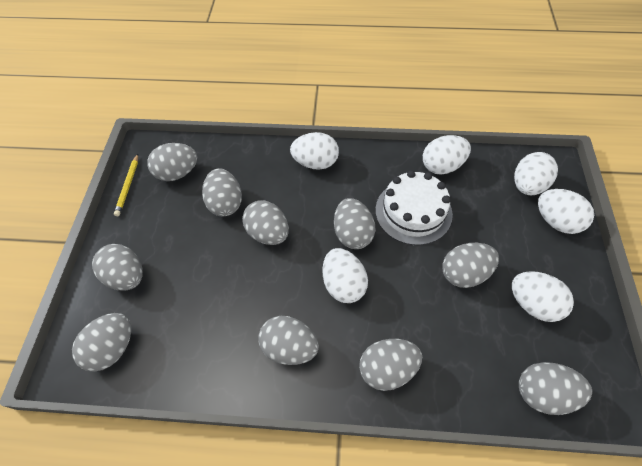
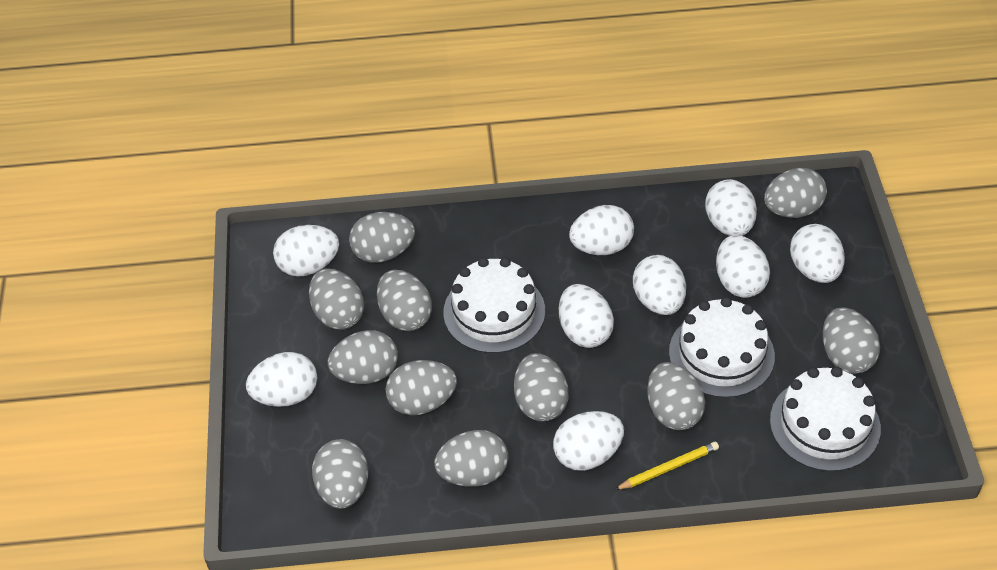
grey egg: 10 -> 11
white cake: 1 -> 3
white egg: 6 -> 9

